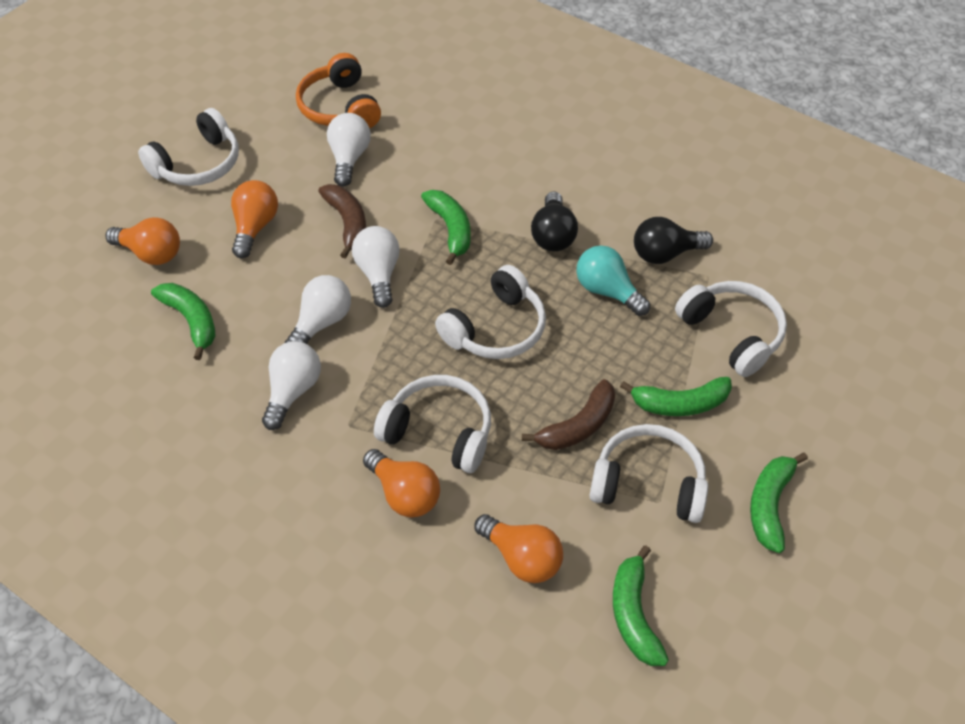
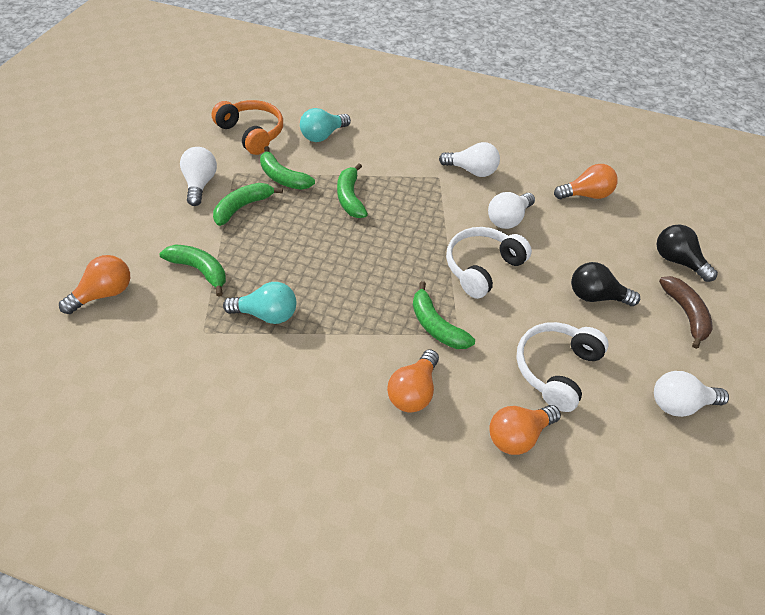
brown banana: 2 -> 1
turquoise light bulb: 1 -> 2
white headphones: 5 -> 2

